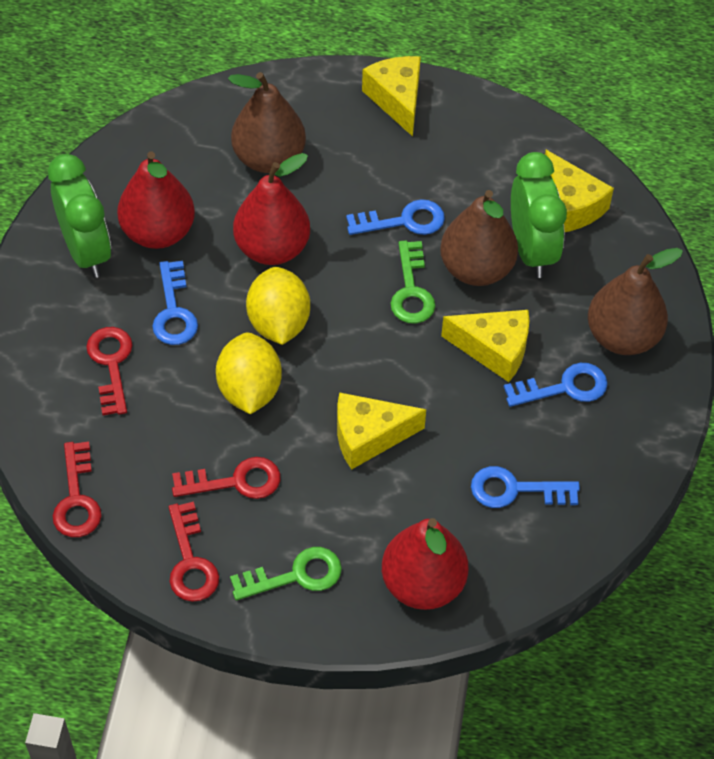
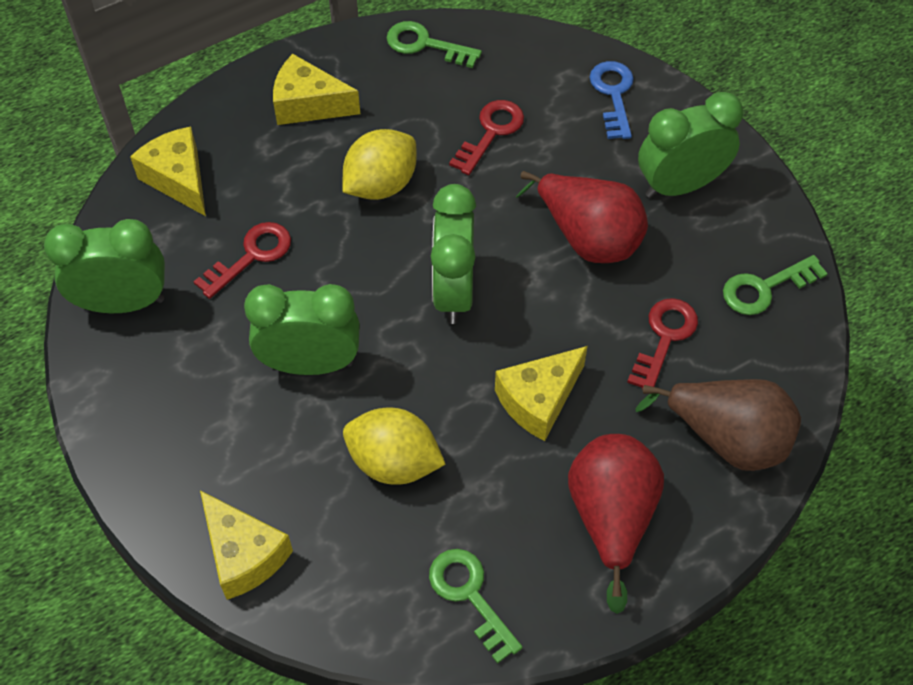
blue key: 4 -> 1
brown pear: 3 -> 1
green clock: 2 -> 4
green key: 2 -> 3
red key: 4 -> 3
red pear: 3 -> 2

